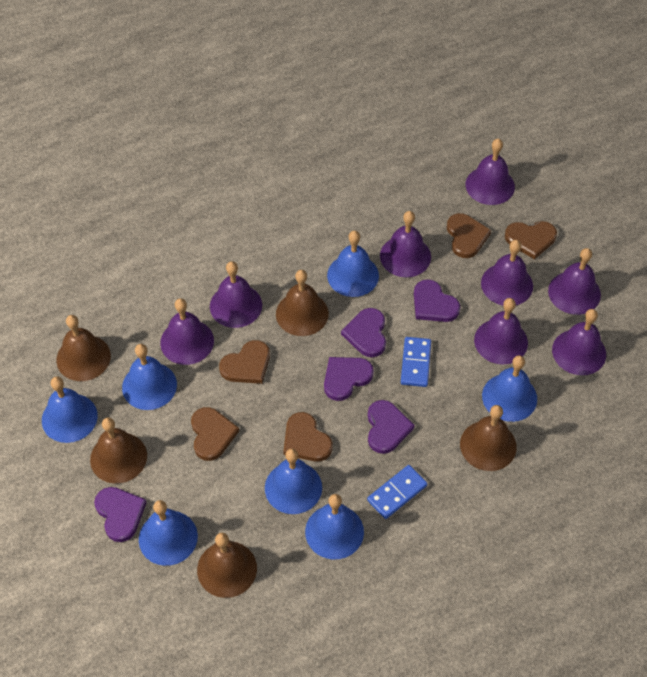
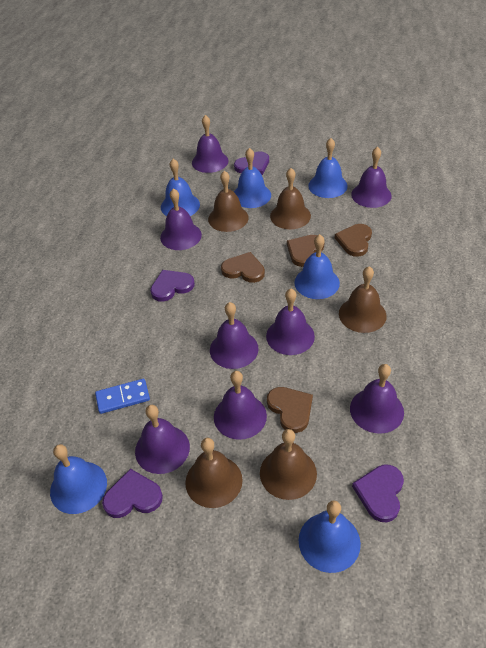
blue bell: 7 -> 6
blue domino: 2 -> 1
brown heart: 5 -> 4
purple heart: 5 -> 4

